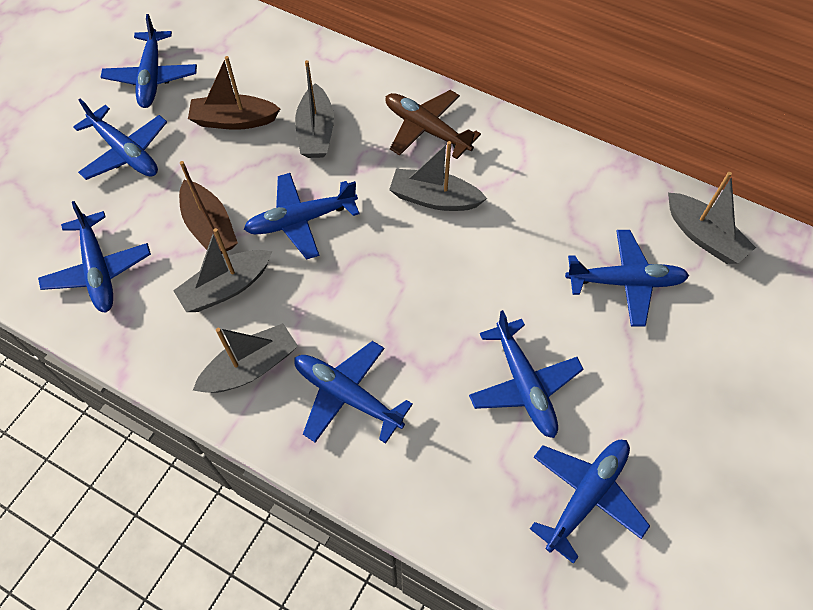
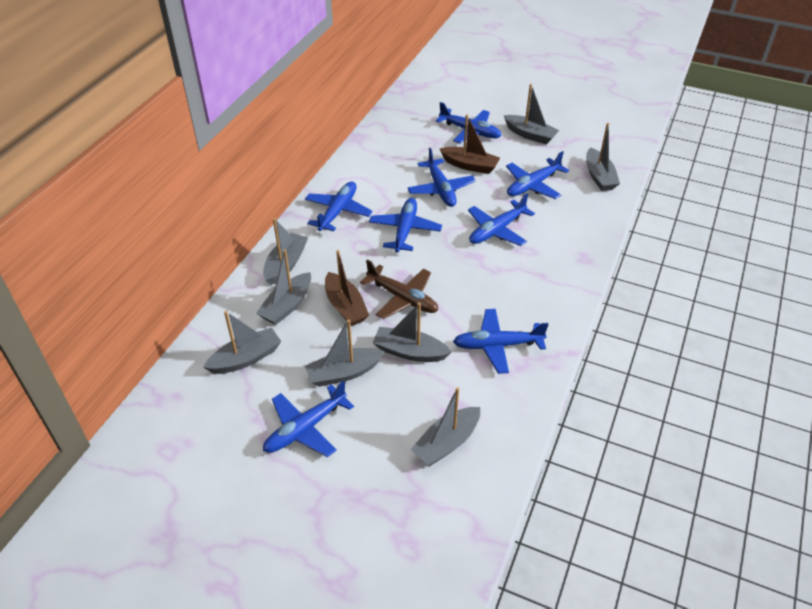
grey boat: 5 -> 8

